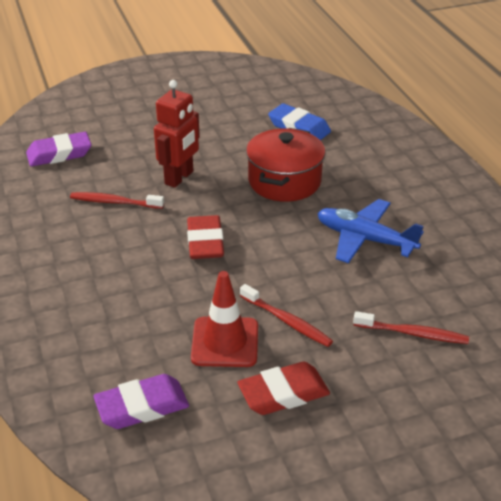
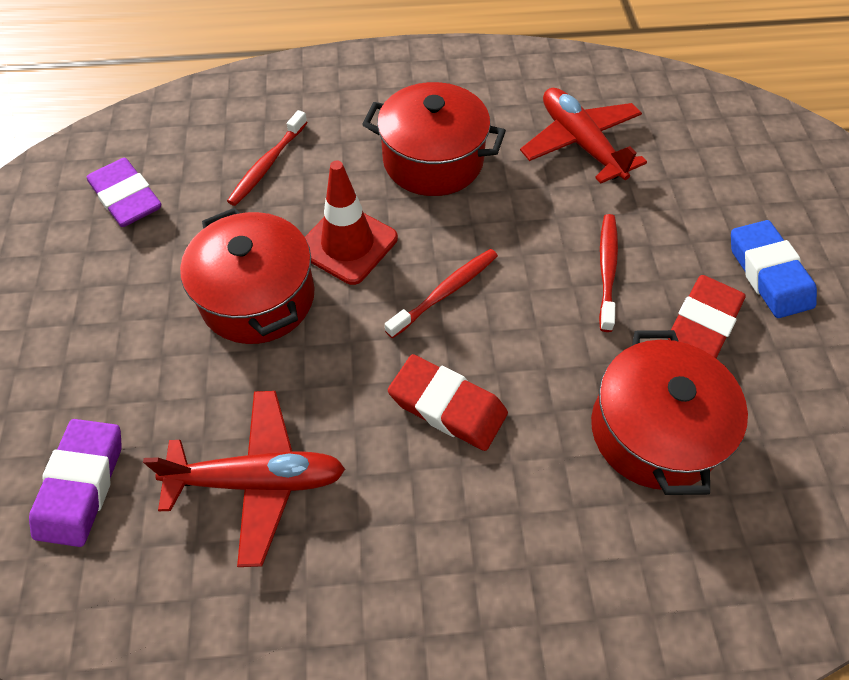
blue plane: 1 -> 0
red plane: 0 -> 2
red pot: 1 -> 3
red robot: 1 -> 0

